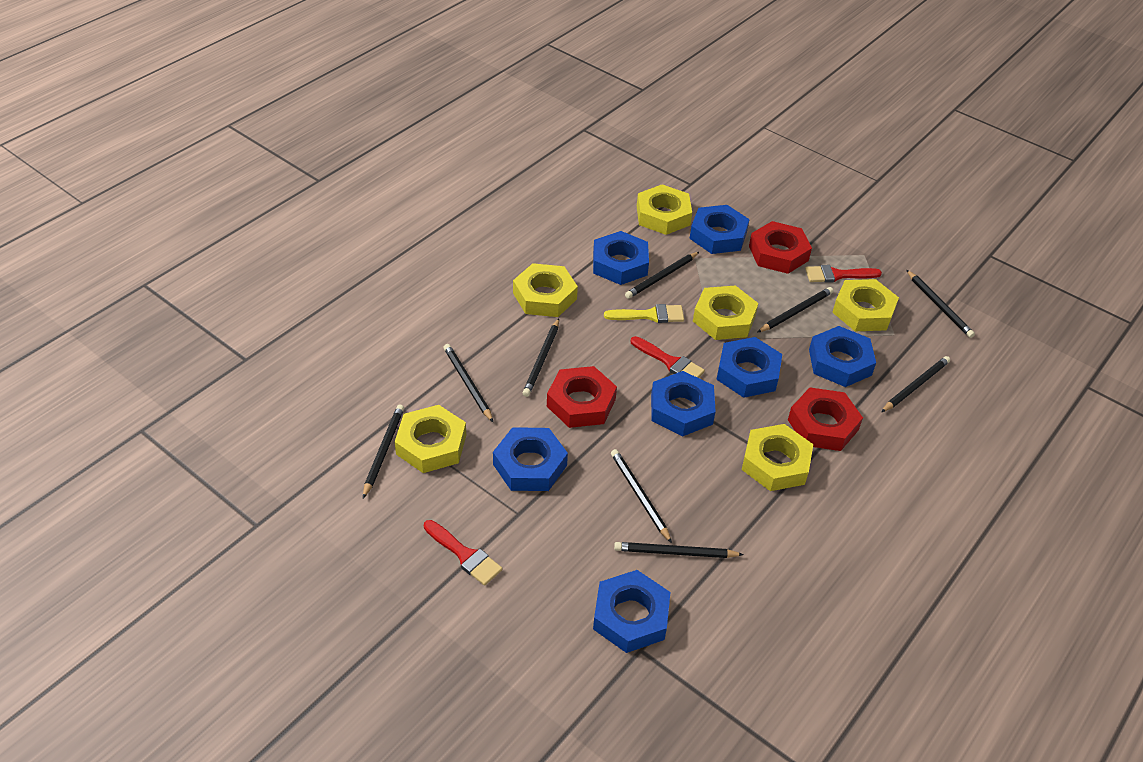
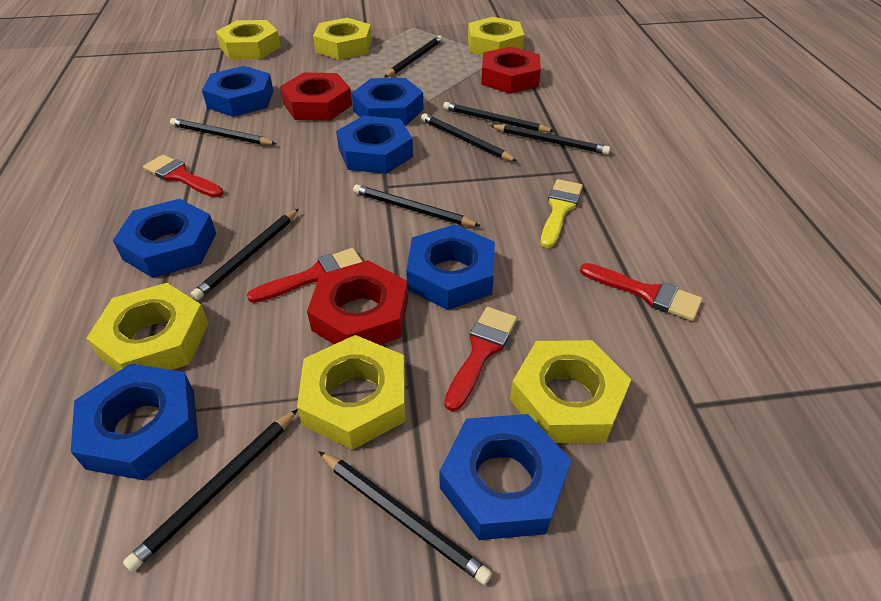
red brush: 3 -> 4

